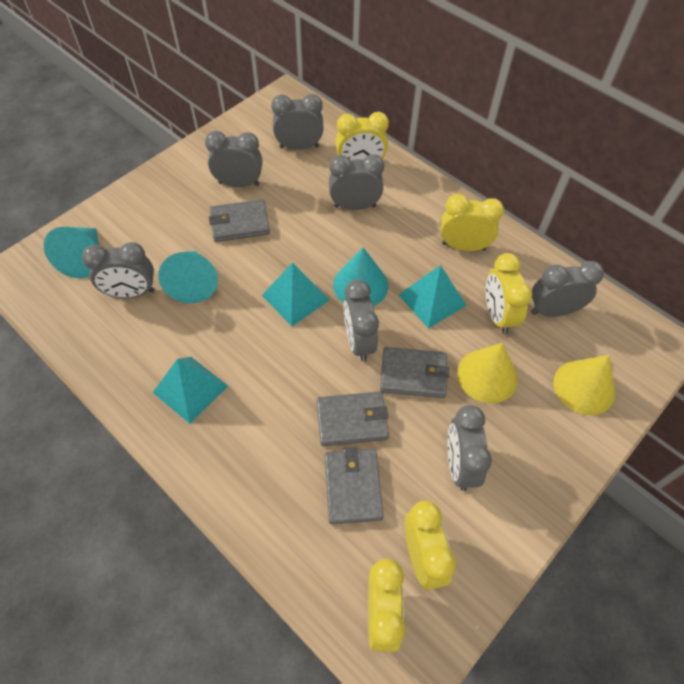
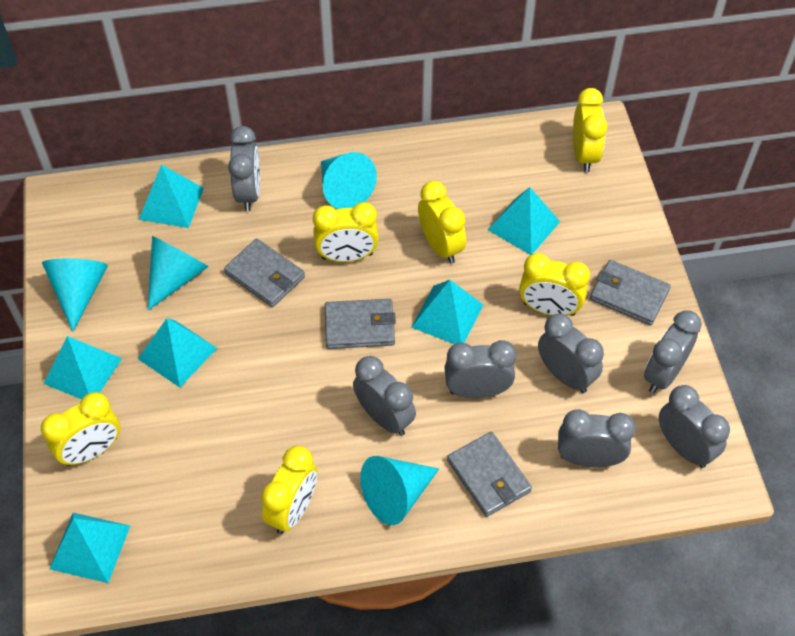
turquoise cone: 3 -> 4
turquoise pyramid: 3 -> 6
yellow clock: 5 -> 6
yellow cone: 2 -> 0

